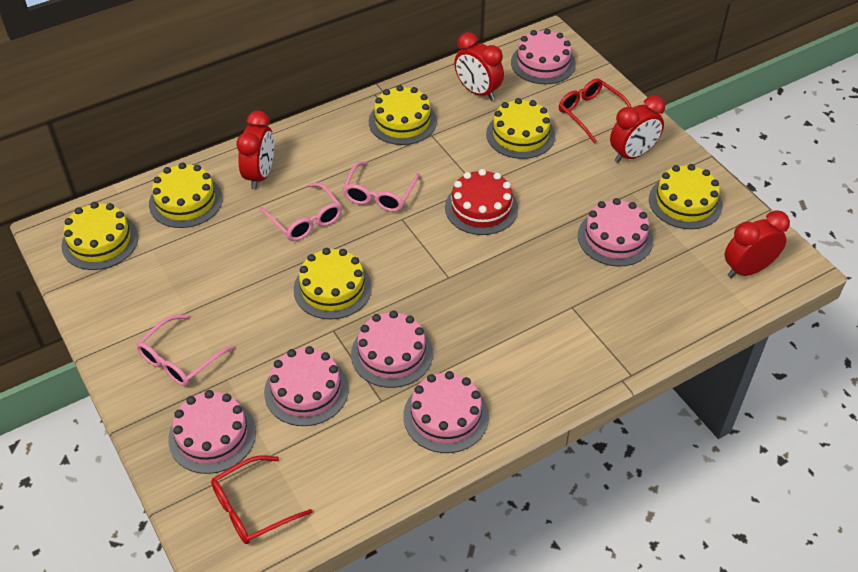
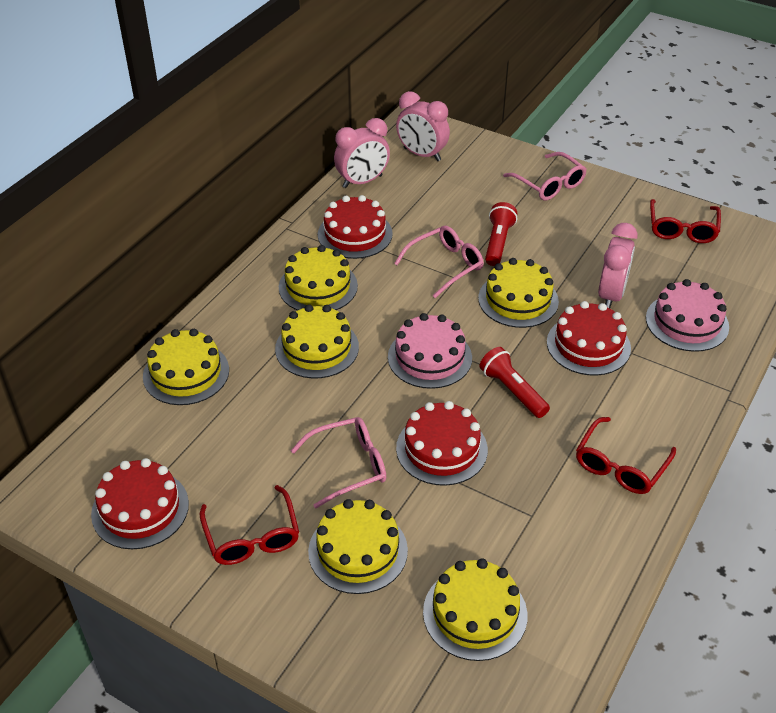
pink cake: 6 -> 2
pink clock: 0 -> 3
red cake: 1 -> 4
red clock: 4 -> 0
red flashlight: 0 -> 2
red glasses: 2 -> 3

